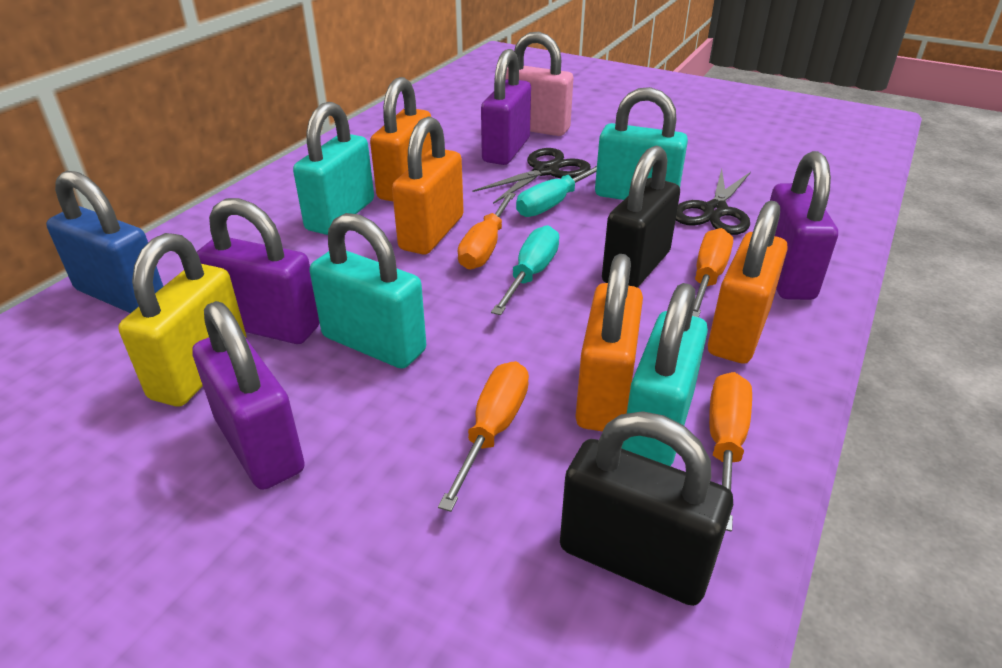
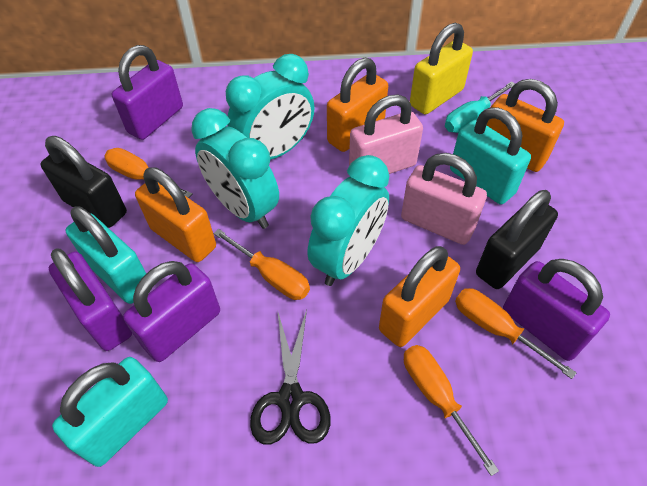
black scissors: 2 -> 1
blue padlock: 1 -> 0
pink padlock: 1 -> 2
turquoise clock: 0 -> 3
turquoise padlock: 4 -> 3
turquoise screwdriver: 2 -> 1

